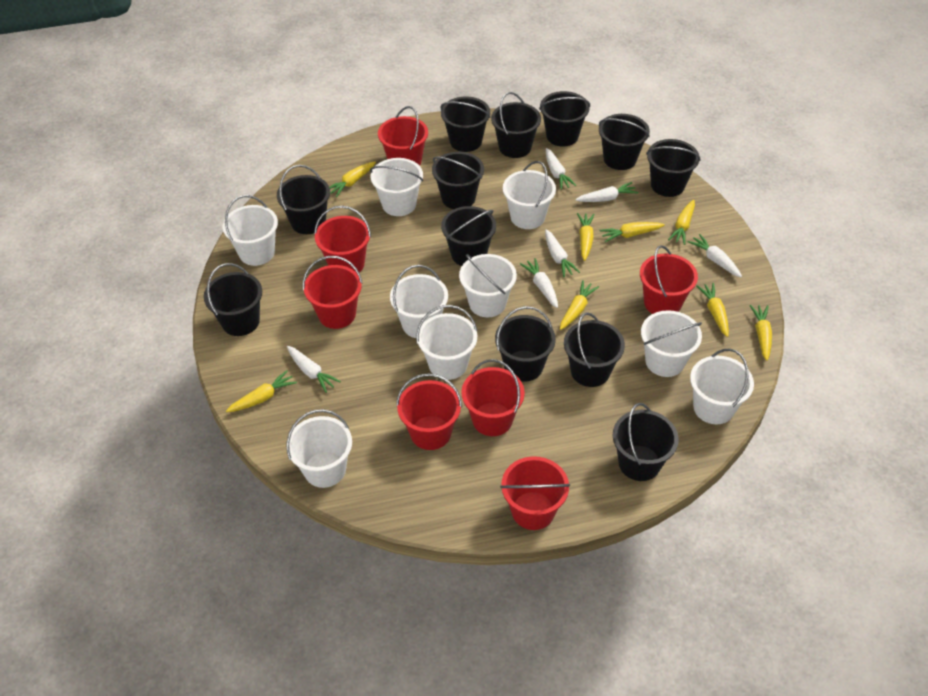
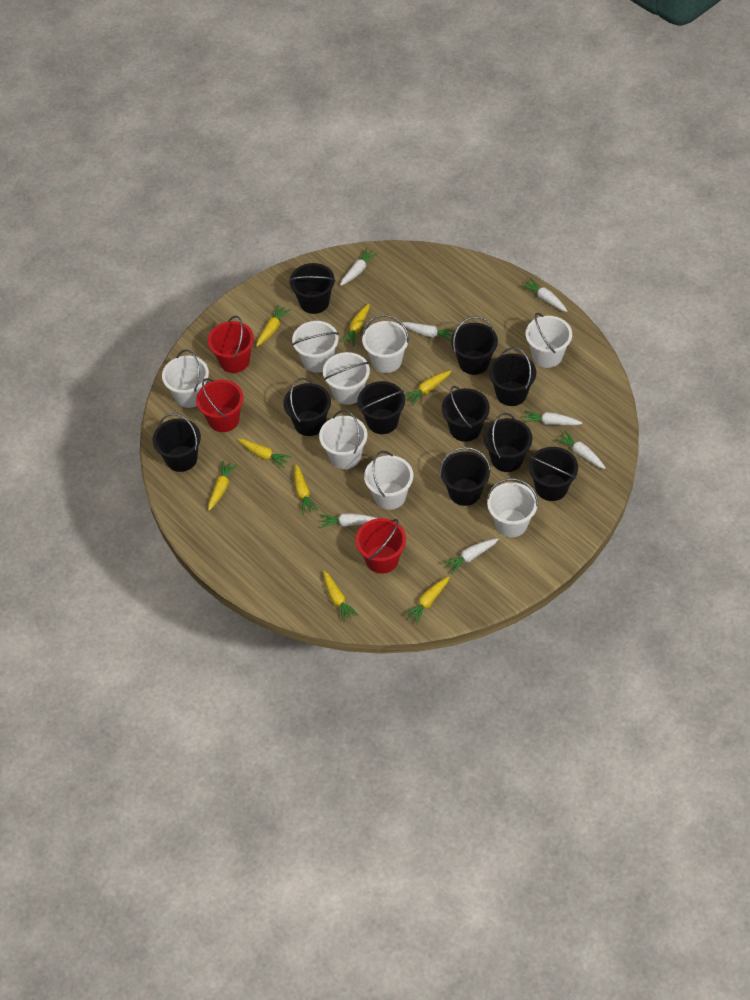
black bucket: 12 -> 10
red bucket: 7 -> 3
white bucket: 9 -> 8
white carrot: 6 -> 7

